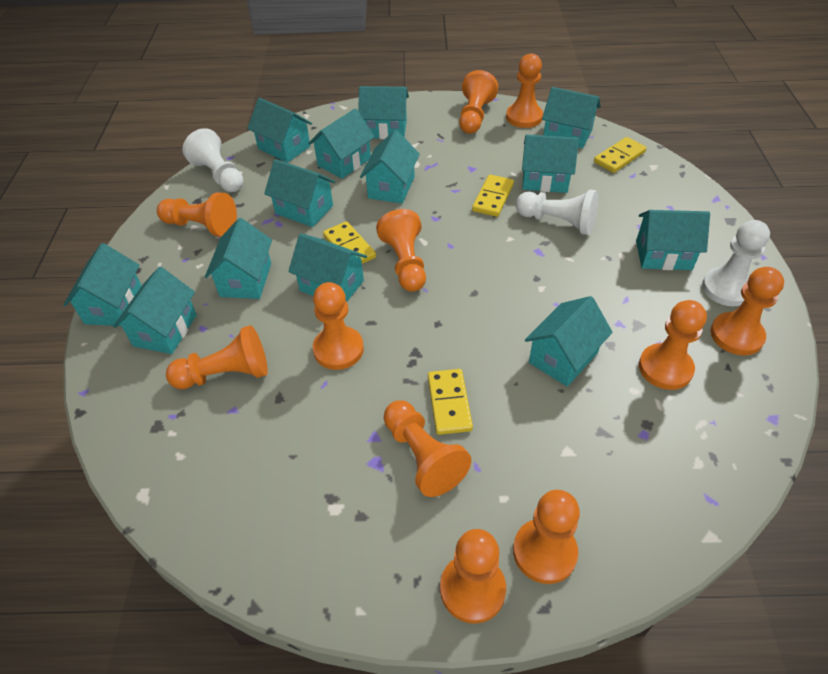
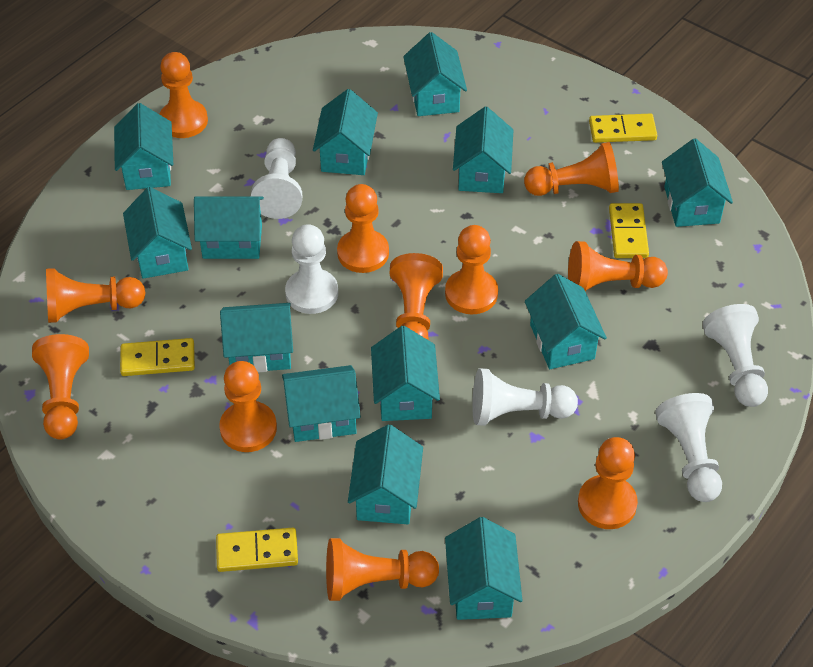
white pawn: 3 -> 5

